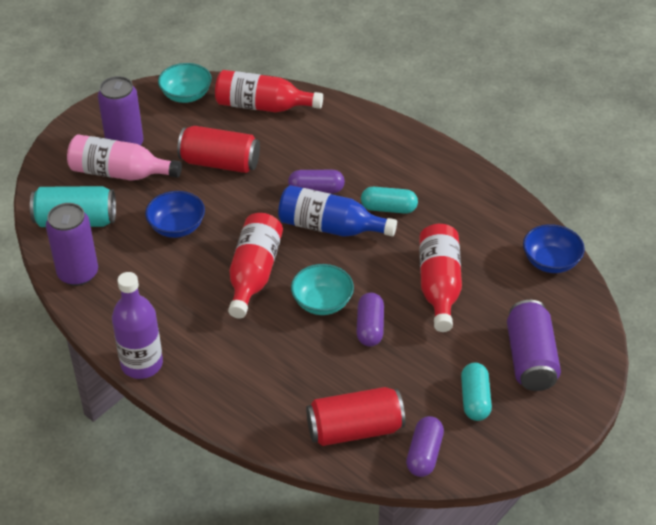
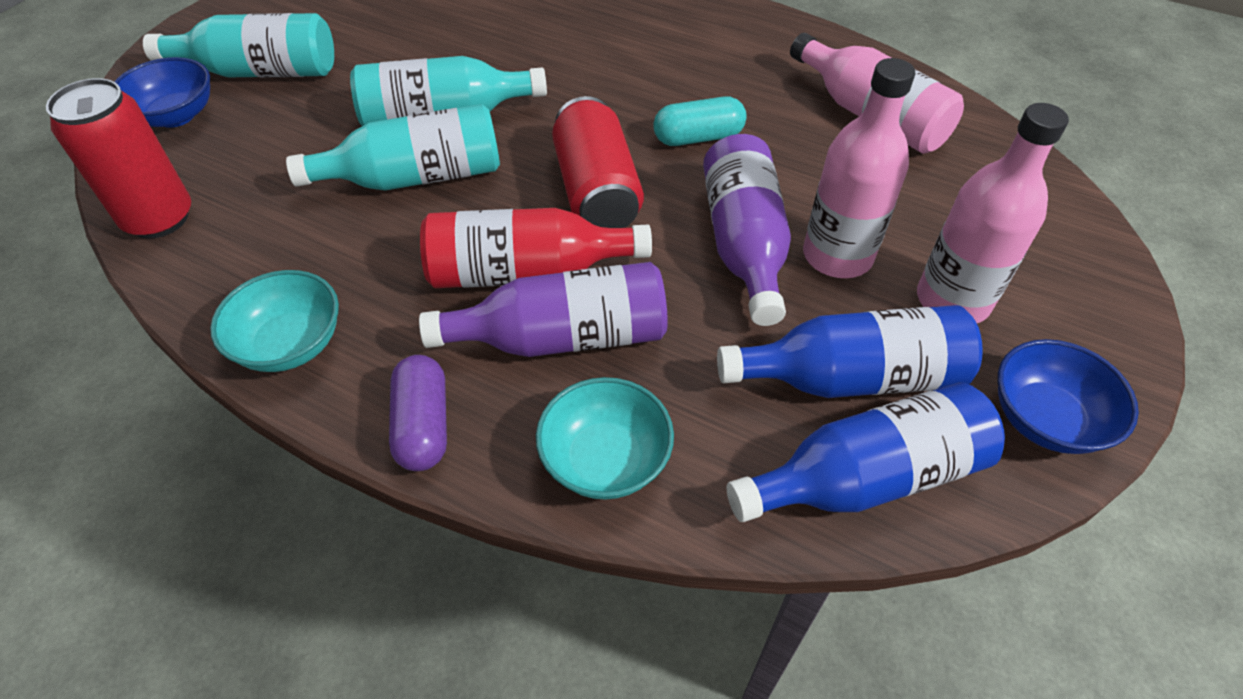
blue bottle: 1 -> 2
pink bottle: 1 -> 3
purple bottle: 1 -> 2
purple can: 3 -> 0
purple capsule: 3 -> 1
red bottle: 3 -> 1
turquoise bottle: 0 -> 3
turquoise can: 1 -> 0
turquoise capsule: 2 -> 1

